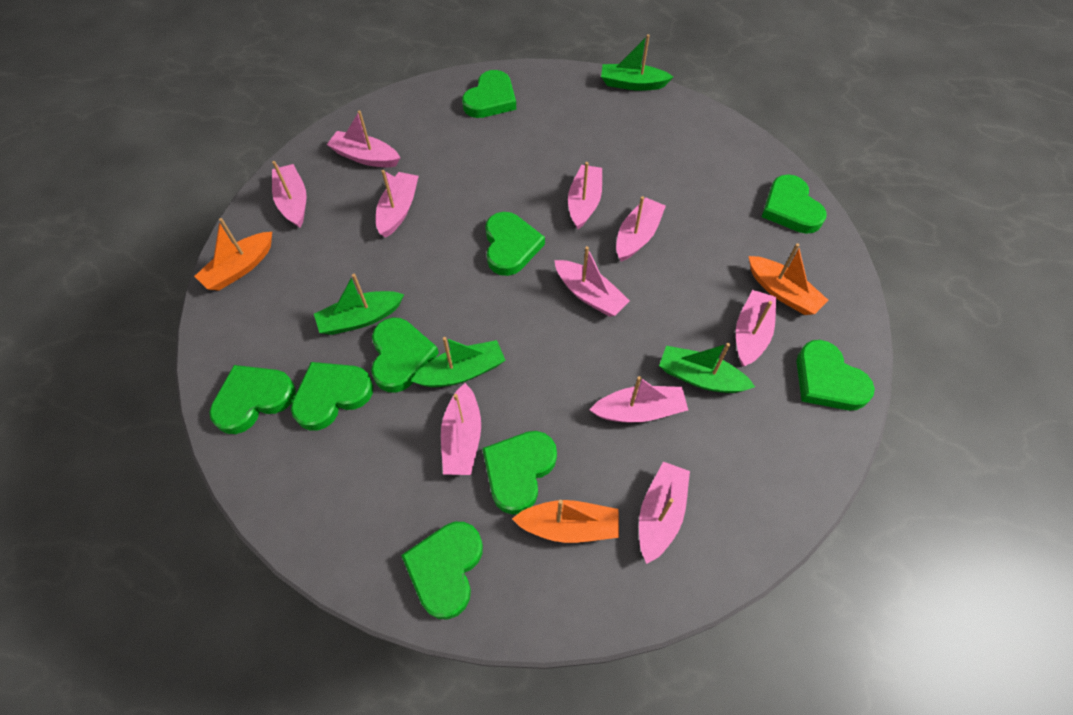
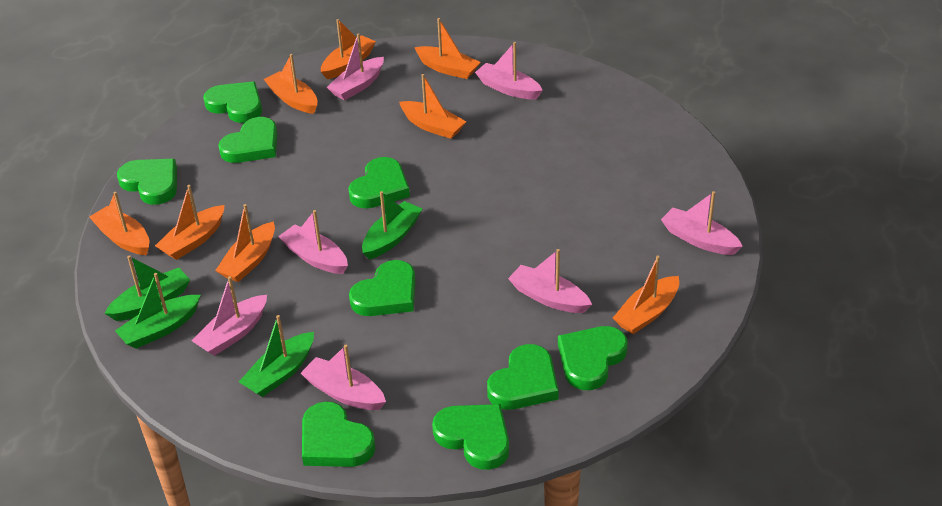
orange boat: 3 -> 8
pink boat: 10 -> 7

